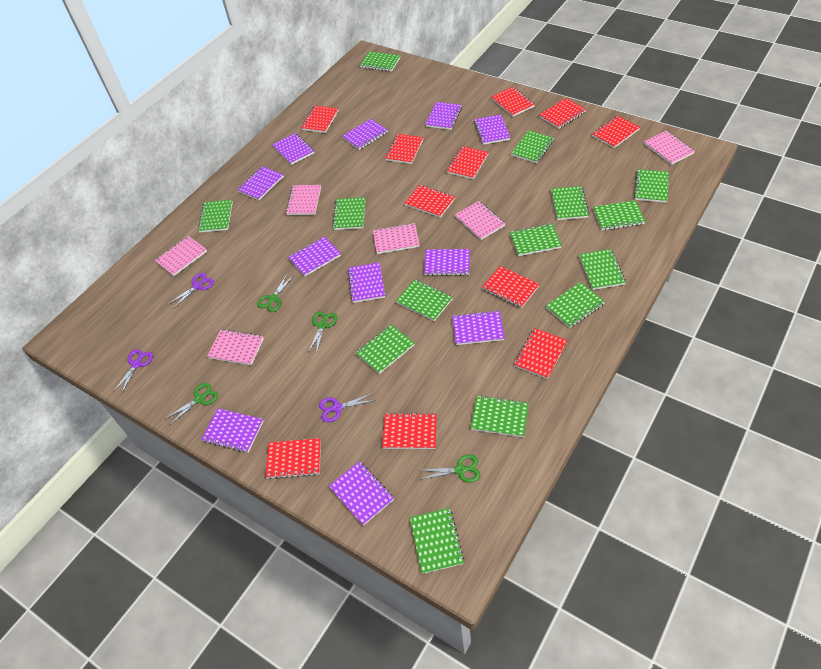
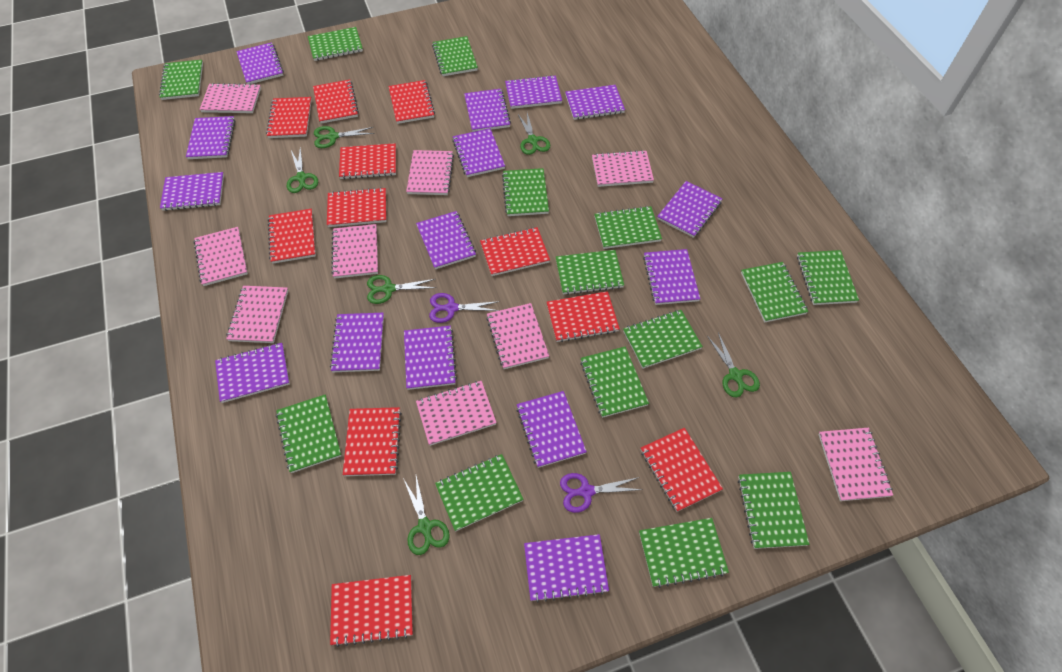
green scissors: 4 -> 6
pink notebook: 6 -> 9
purple notebook: 11 -> 15
purple scissors: 3 -> 2

